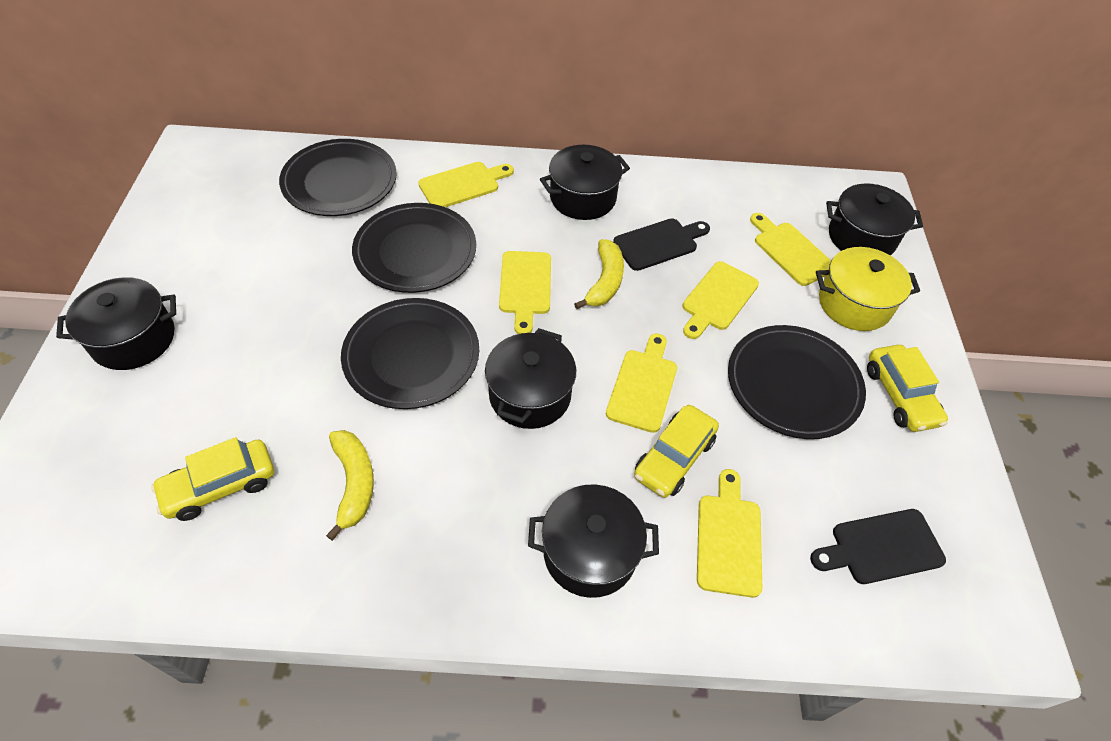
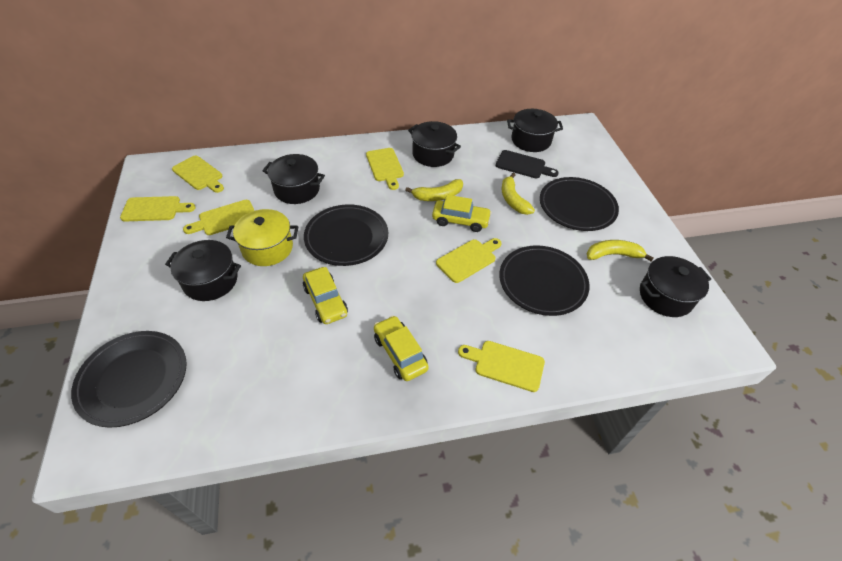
black cutting board: 2 -> 1
yellow banana: 2 -> 3

